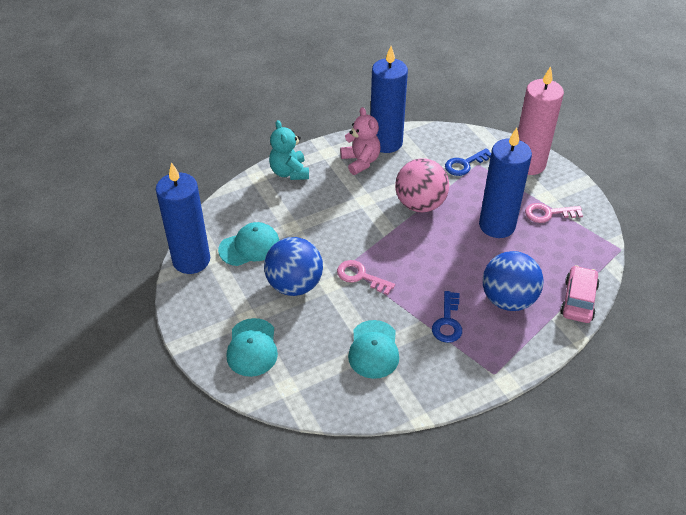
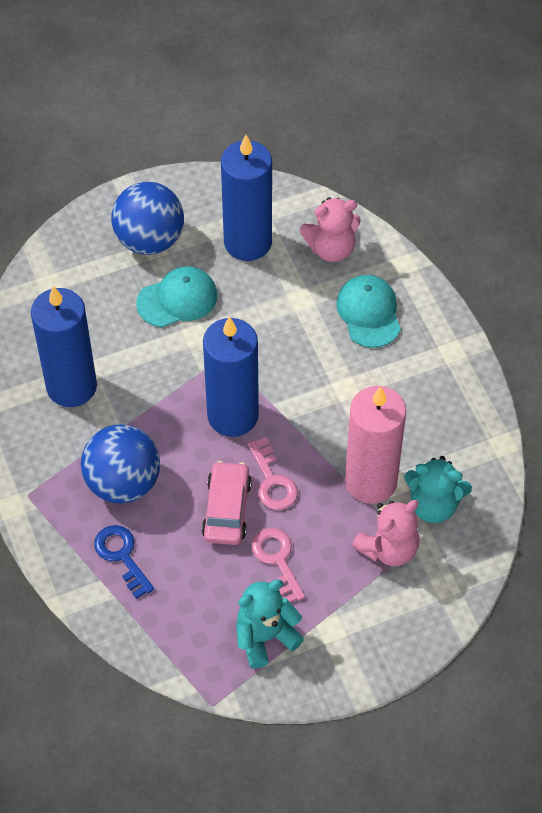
blue key: 2 -> 1
pink ball: 1 -> 0
pink teddy bear: 1 -> 2
turquoise cap: 3 -> 2
turquoise teddy bear: 1 -> 2

